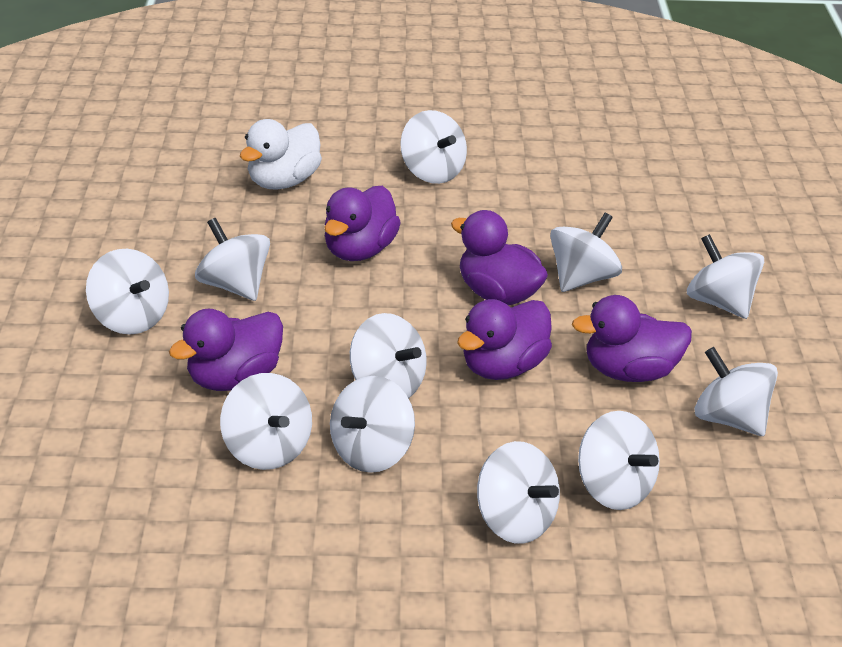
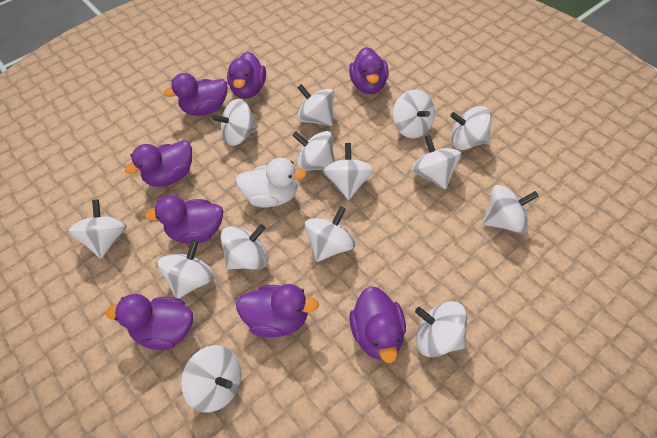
purple duck: 5 -> 8
white spinning top: 11 -> 14

